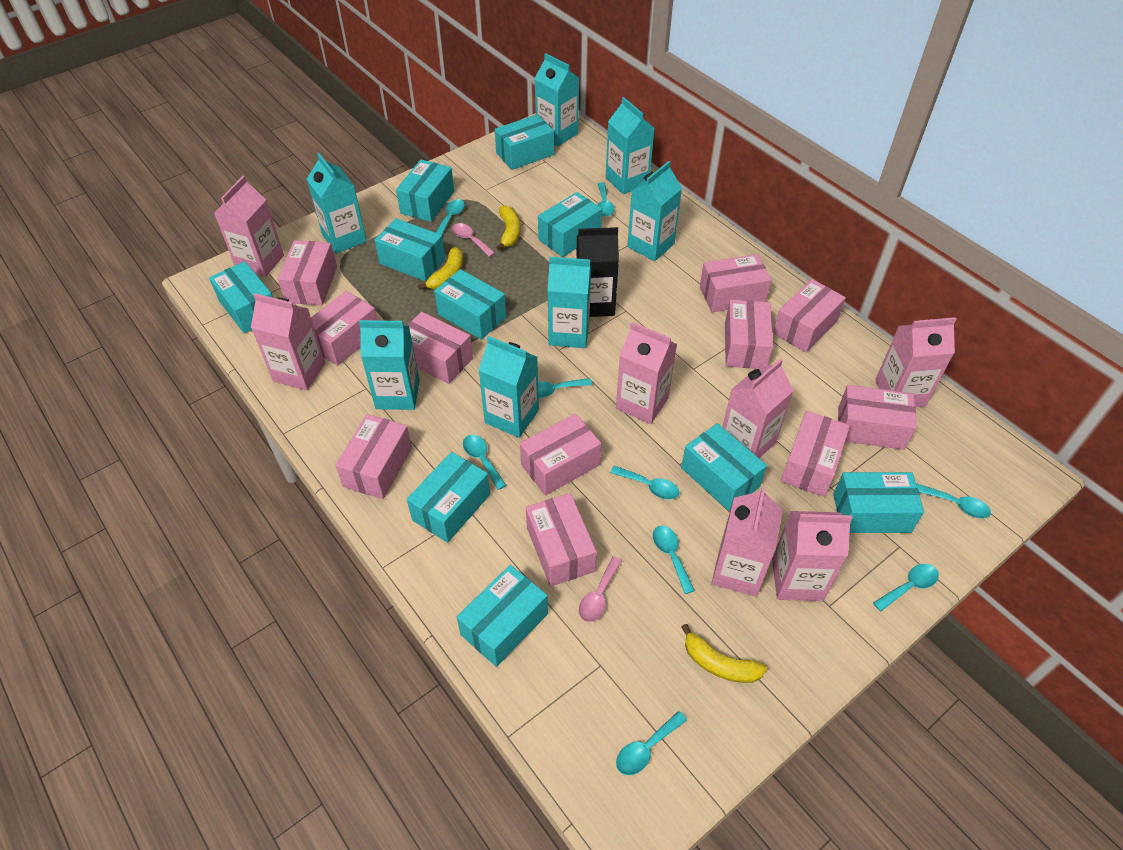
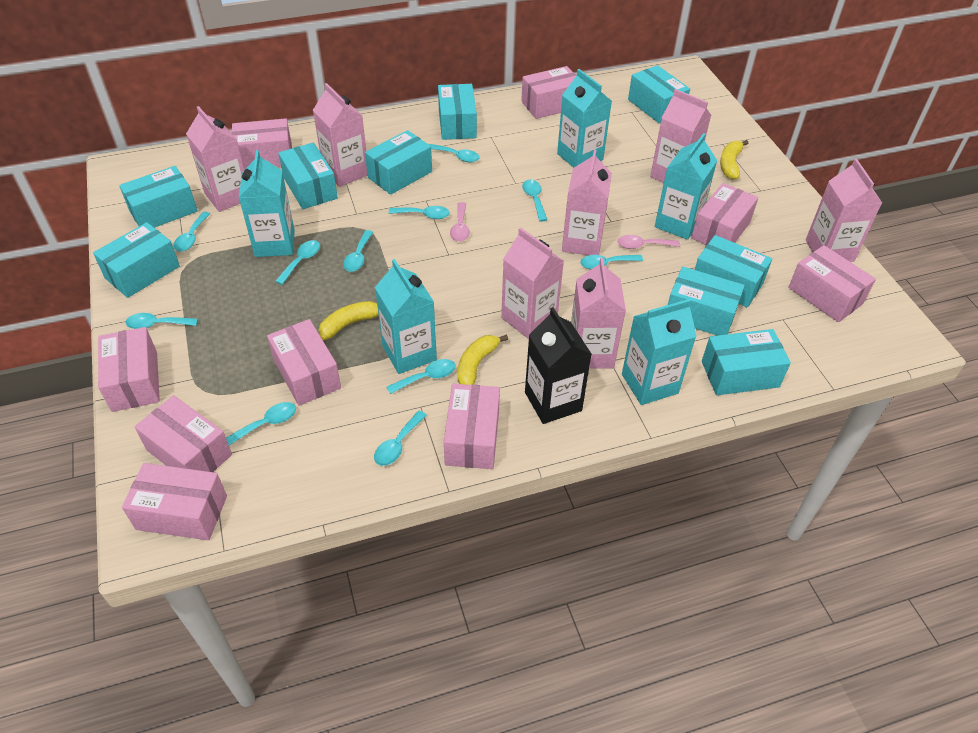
pink box: 11 -> 9
turquoise box: 10 -> 9
turquoise carton: 7 -> 5
turquoise spoon: 9 -> 11

